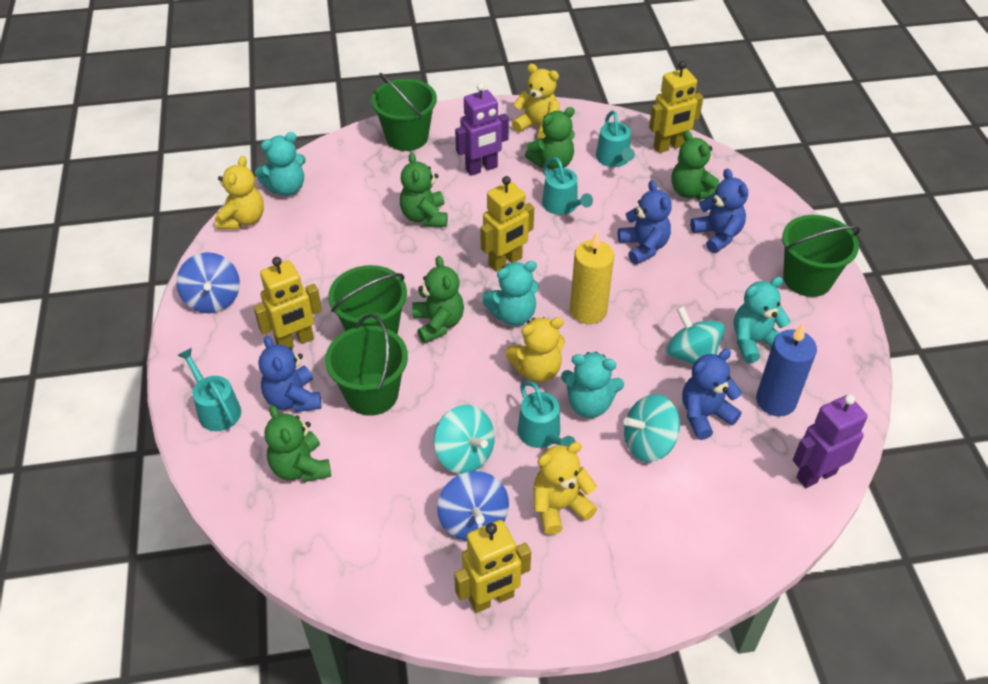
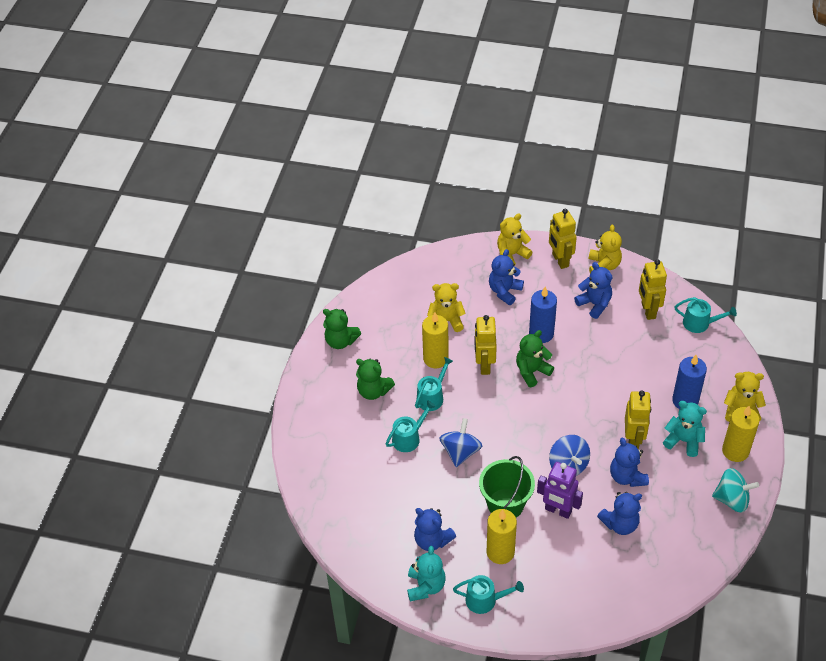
blue candle: 1 -> 2
blue teddy bear: 4 -> 5
green bucket: 4 -> 1
green teddy bear: 5 -> 3
purple robot: 2 -> 1
turquoise spinning top: 3 -> 1
turquoise teddy bear: 4 -> 2
yellow candle: 1 -> 3

